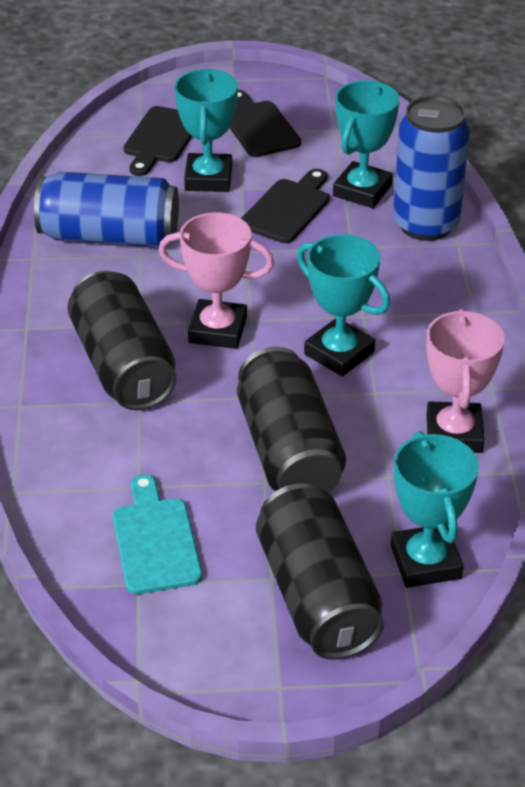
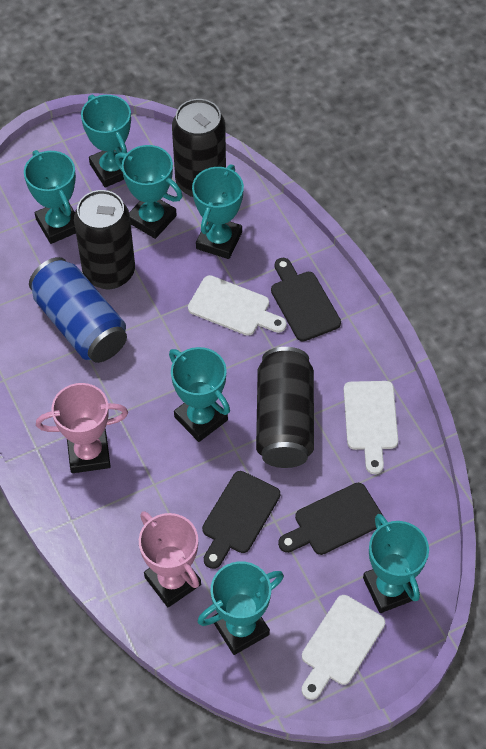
blue can: 2 -> 1
turquoise cutting board: 1 -> 0
turquoise trophy: 4 -> 7
white cutting board: 0 -> 3

